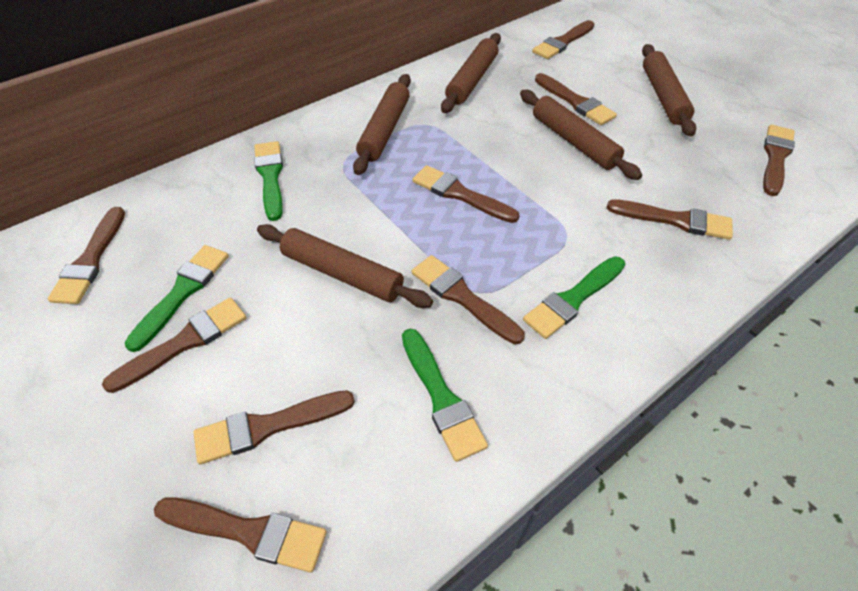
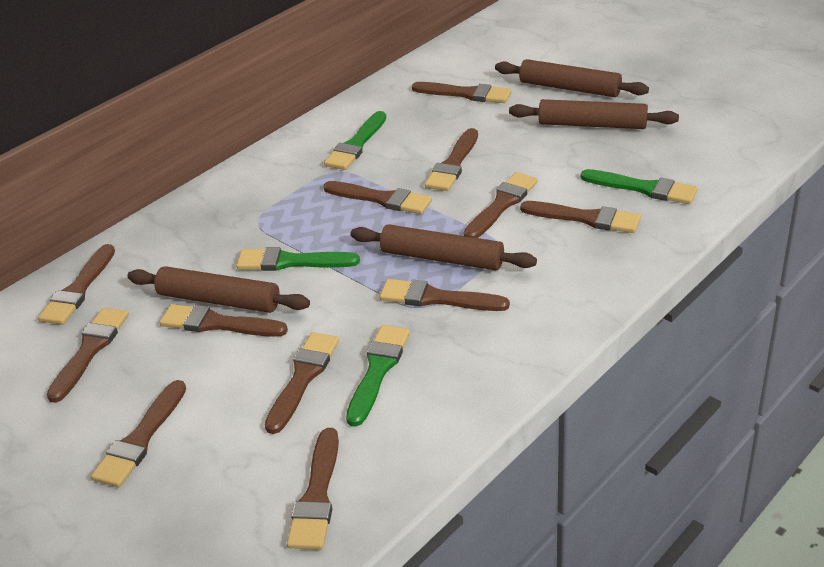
brown brush: 10 -> 12
brown rolling pin: 5 -> 4

